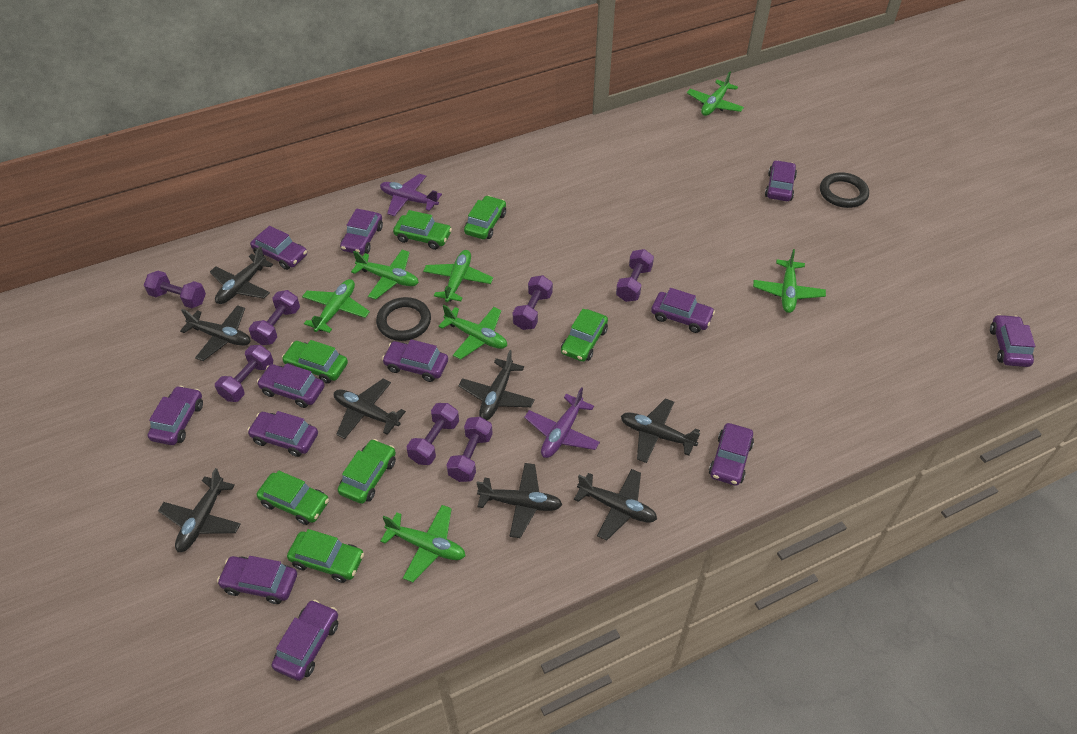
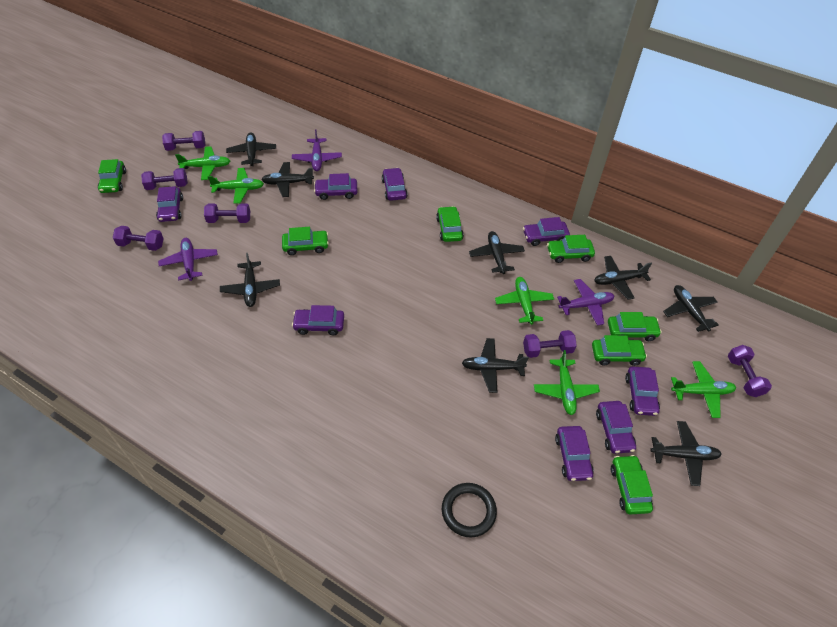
black ring: 2 -> 1
green plane: 7 -> 5
purple car: 12 -> 8
purple dumbbell: 7 -> 6
purple plane: 2 -> 3

